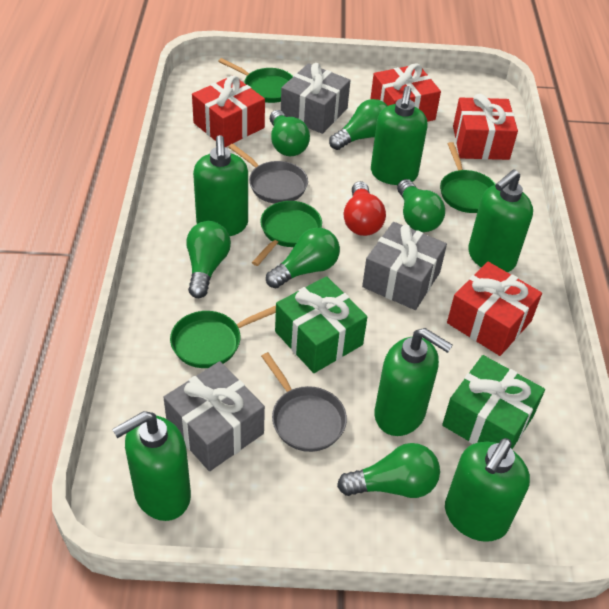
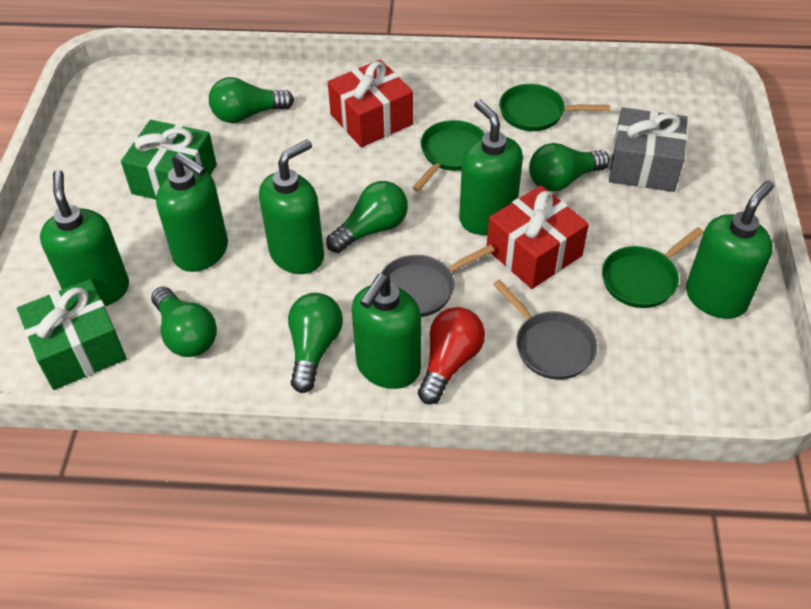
green light bulb: 6 -> 5
green pan: 4 -> 3
grey gift: 3 -> 1
red gift: 4 -> 2

